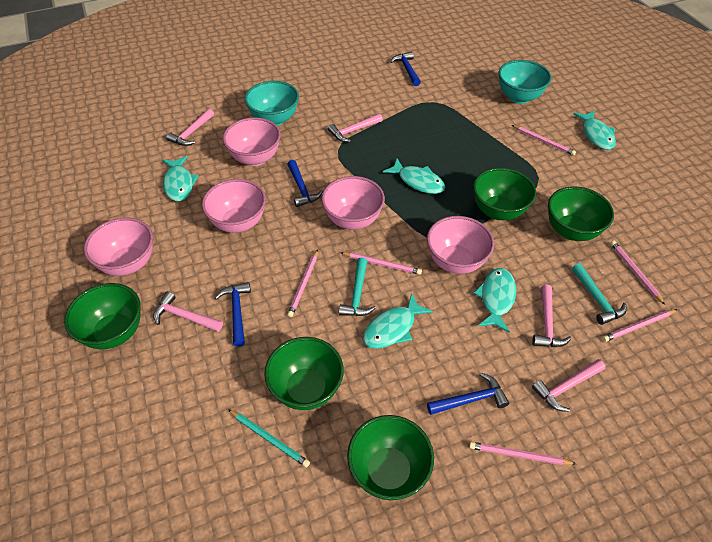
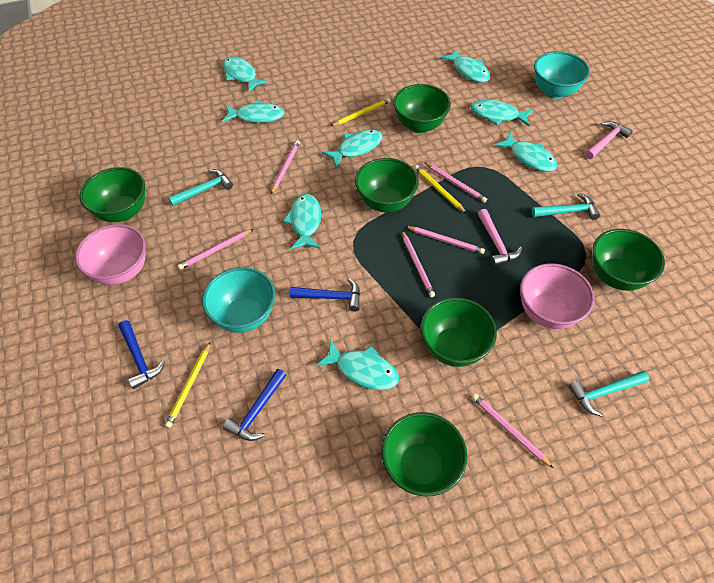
blue hammer: 4 -> 3
green bowl: 5 -> 6
pink bowl: 5 -> 2
pink hammer: 5 -> 2
turquoise fish: 5 -> 8
turquoise hammer: 2 -> 3
turquoise pencil: 1 -> 0
yellow pencil: 0 -> 3

